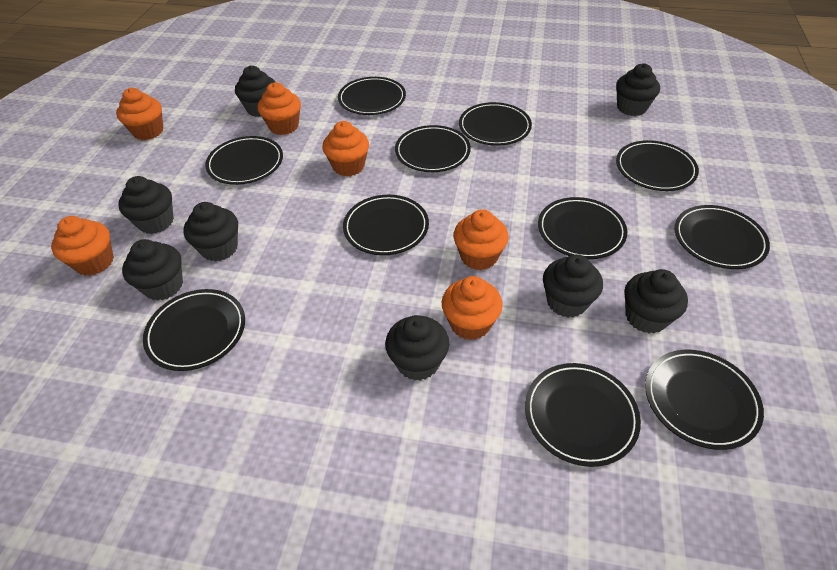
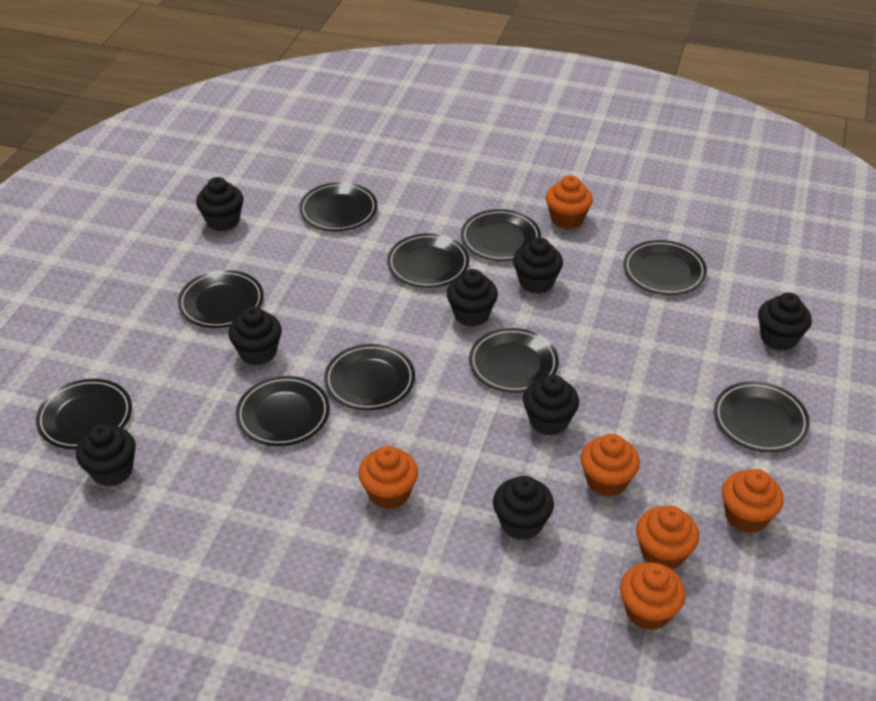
black plate: 11 -> 10

